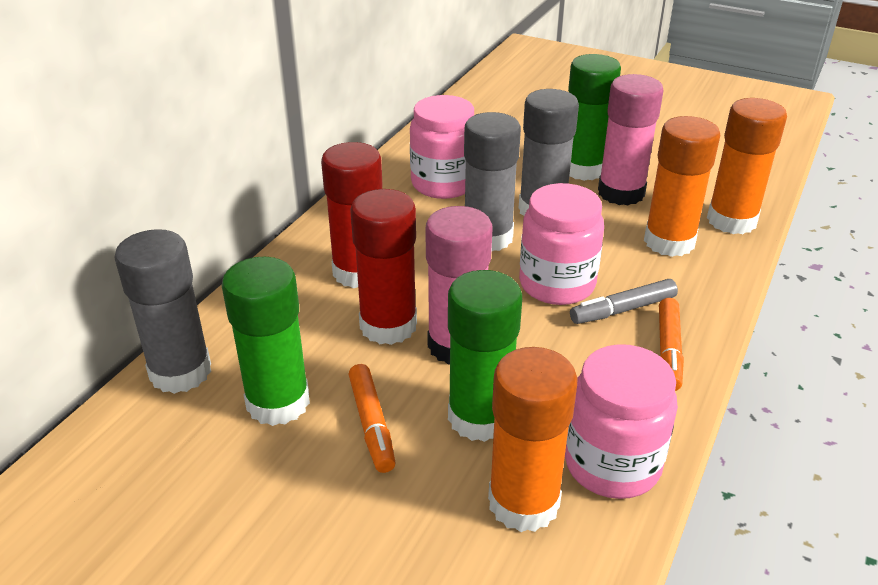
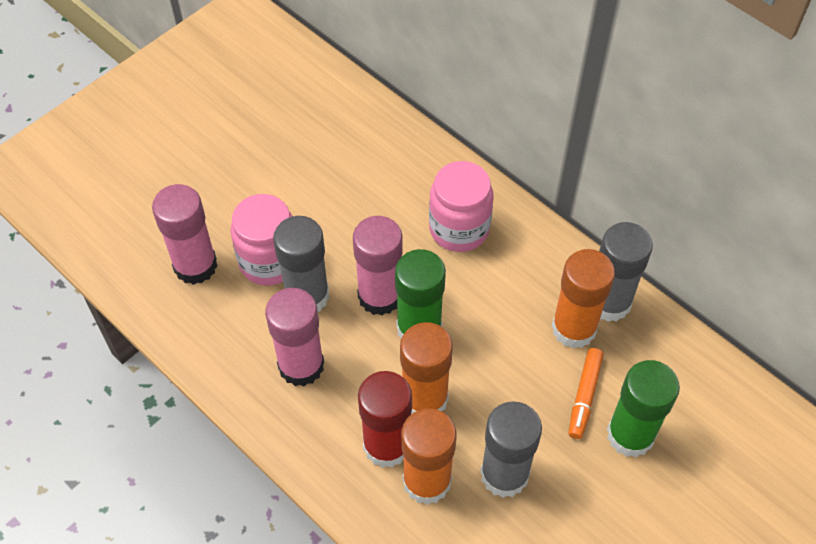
green glue stick: 3 -> 2
grey marker: 1 -> 0
orange marker: 2 -> 1
pink glue stick: 2 -> 3
pink jar: 3 -> 2
red glue stick: 2 -> 1

